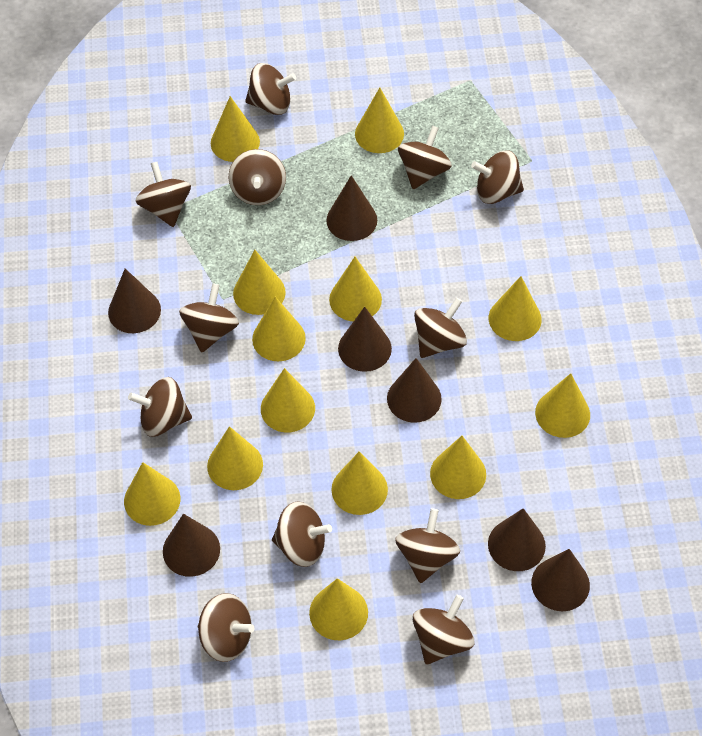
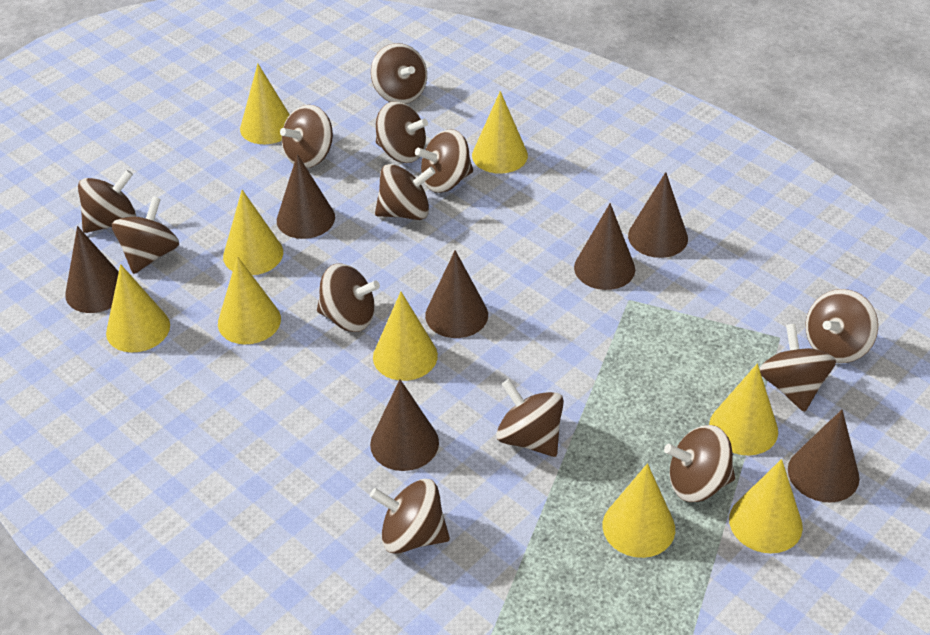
brown spinning top: 12 -> 13
yellow cone: 13 -> 9

